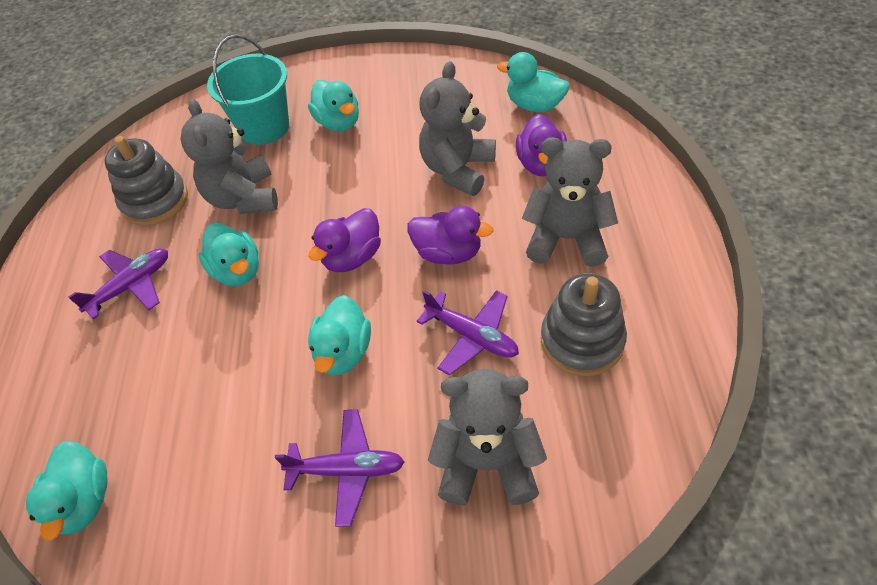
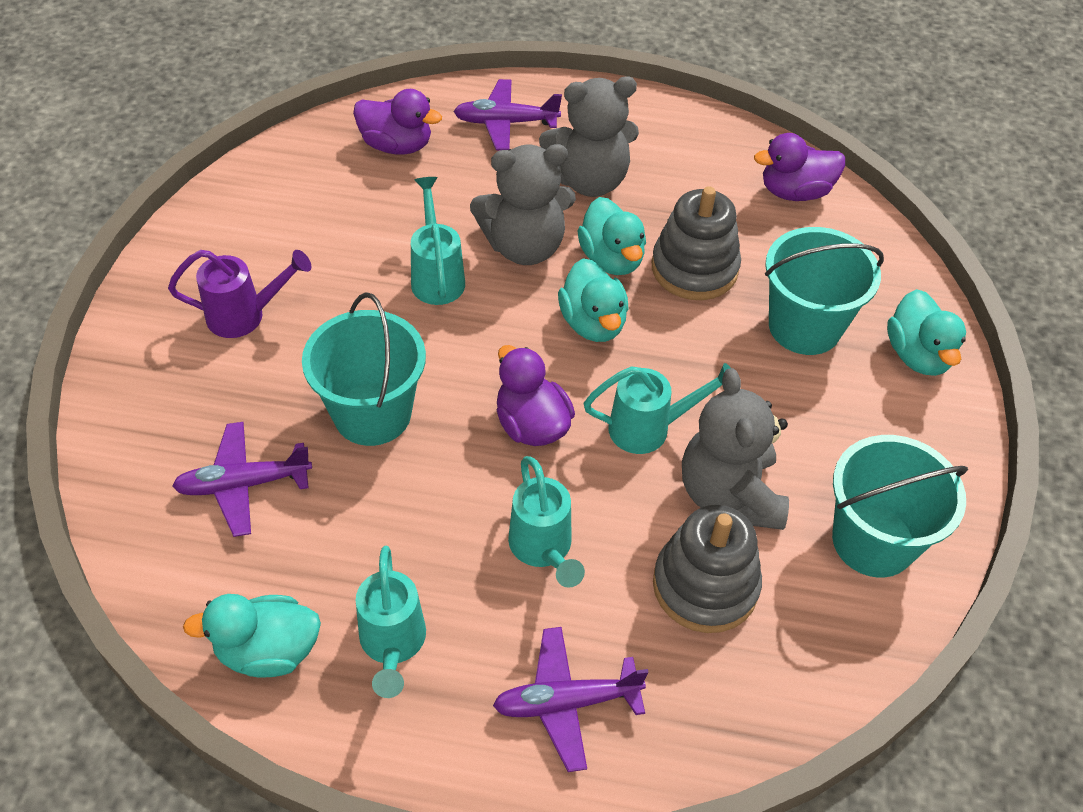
grey teddy bear: 4 -> 3
purple watering can: 0 -> 1
turquoise bucket: 1 -> 3
turquoise duck: 5 -> 4
turquoise watering can: 0 -> 4

